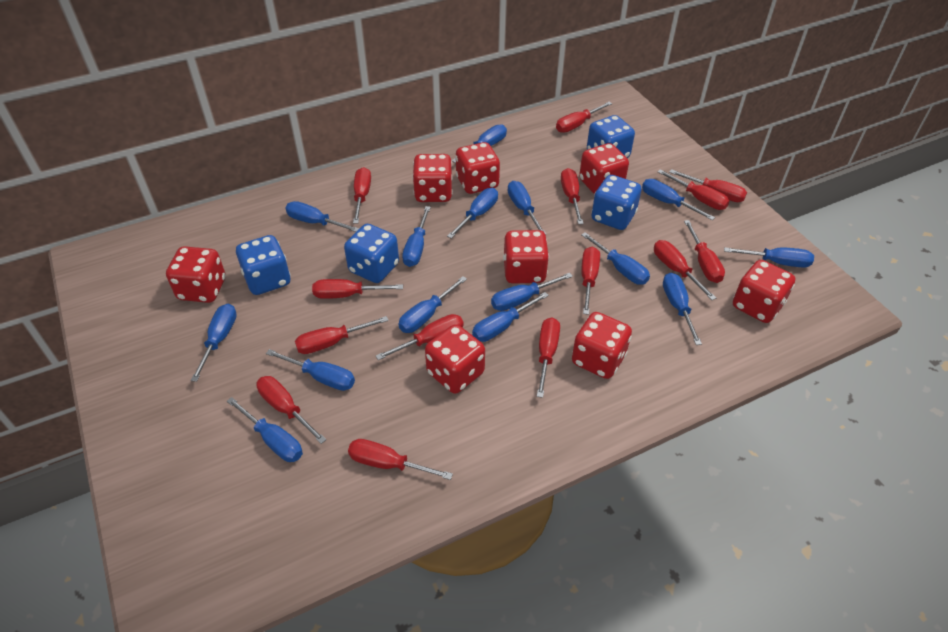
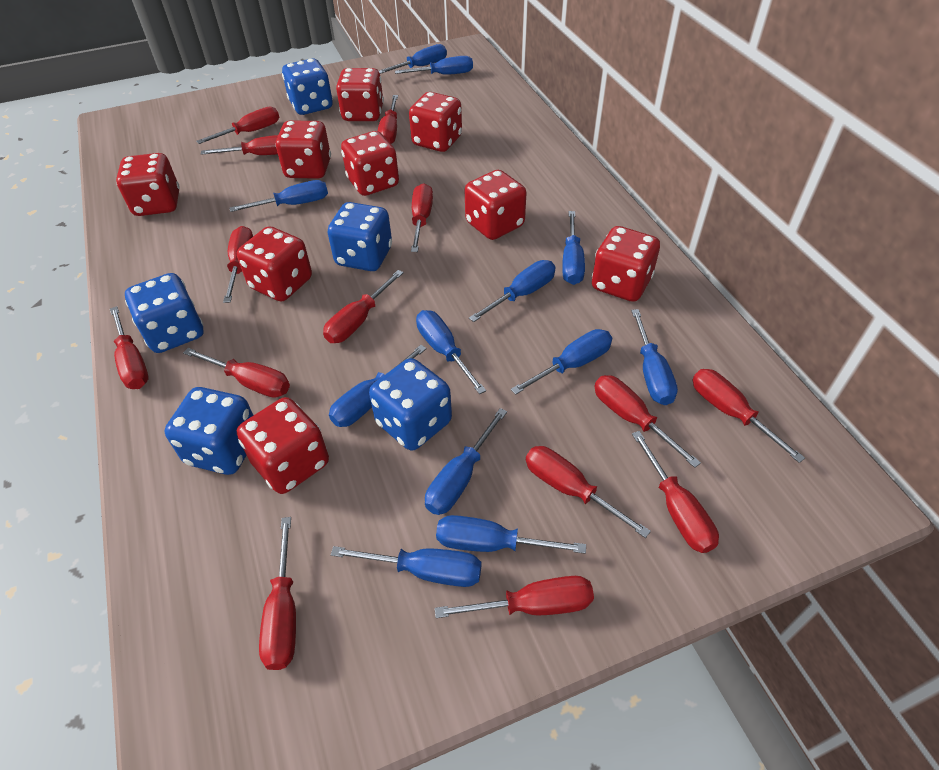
blue dice: 4 -> 5
blue screwdriver: 15 -> 12
red dice: 8 -> 9

